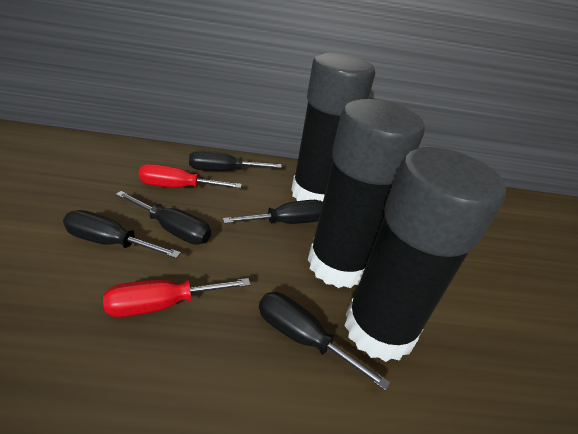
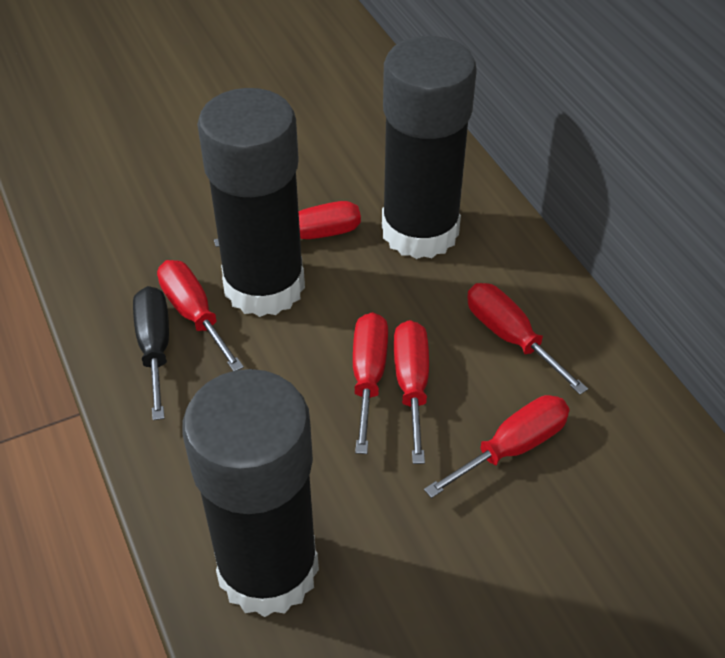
black screwdriver: 5 -> 1
red screwdriver: 2 -> 6

